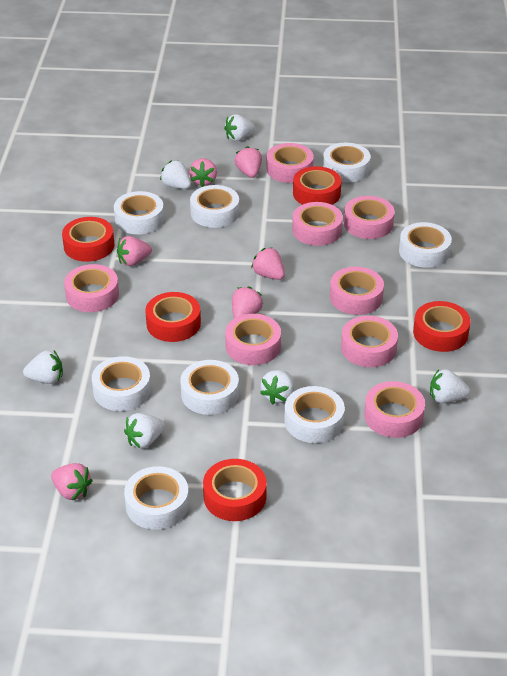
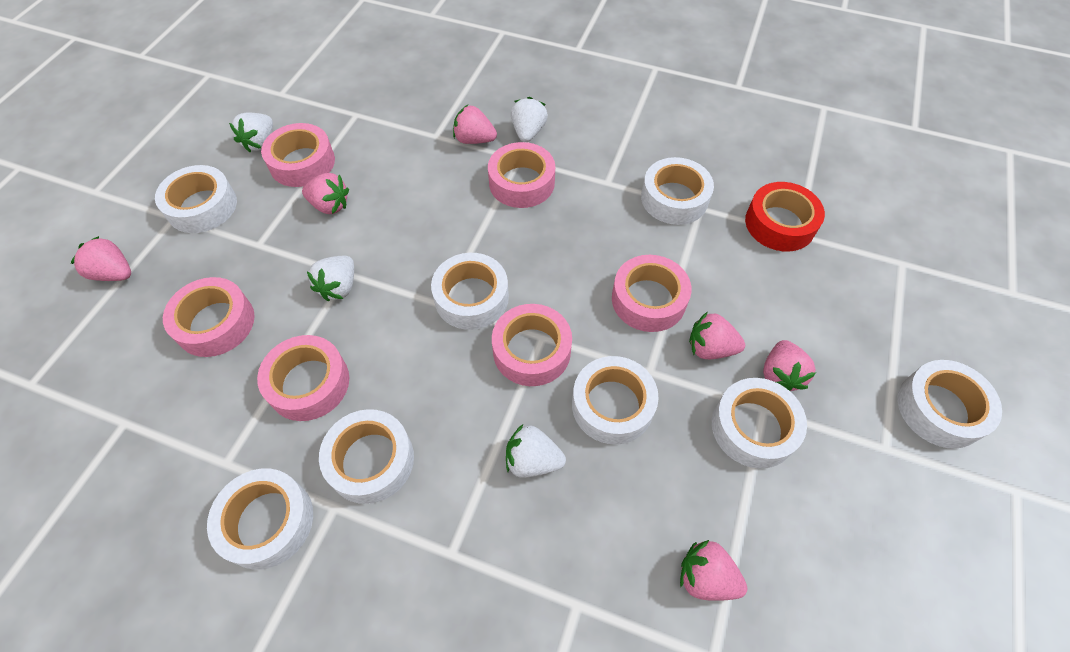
pink tape: 8 -> 6
red tape: 5 -> 1
white strawberry: 6 -> 4

